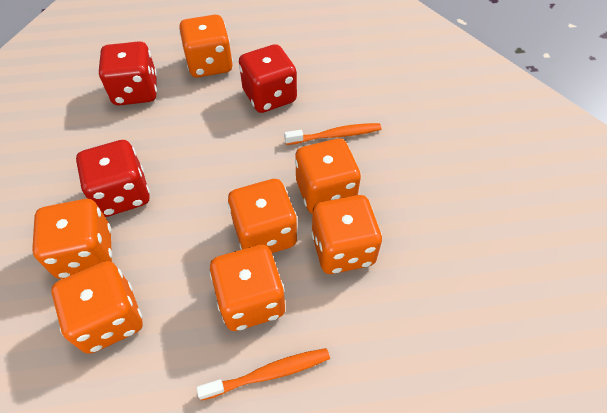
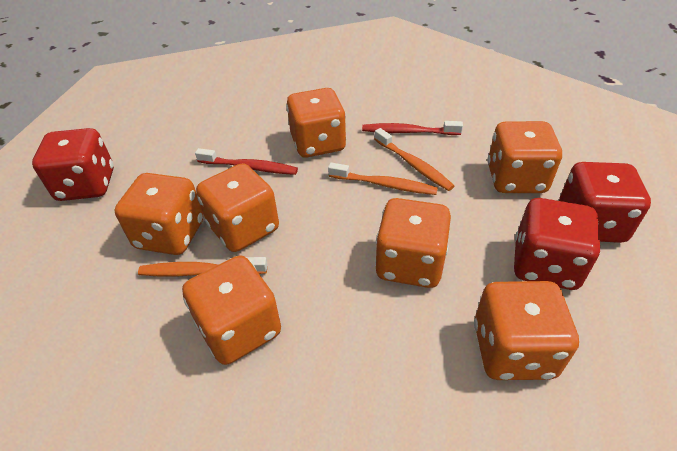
orange toothbrush: 2 -> 3
red toothbrush: 0 -> 2

